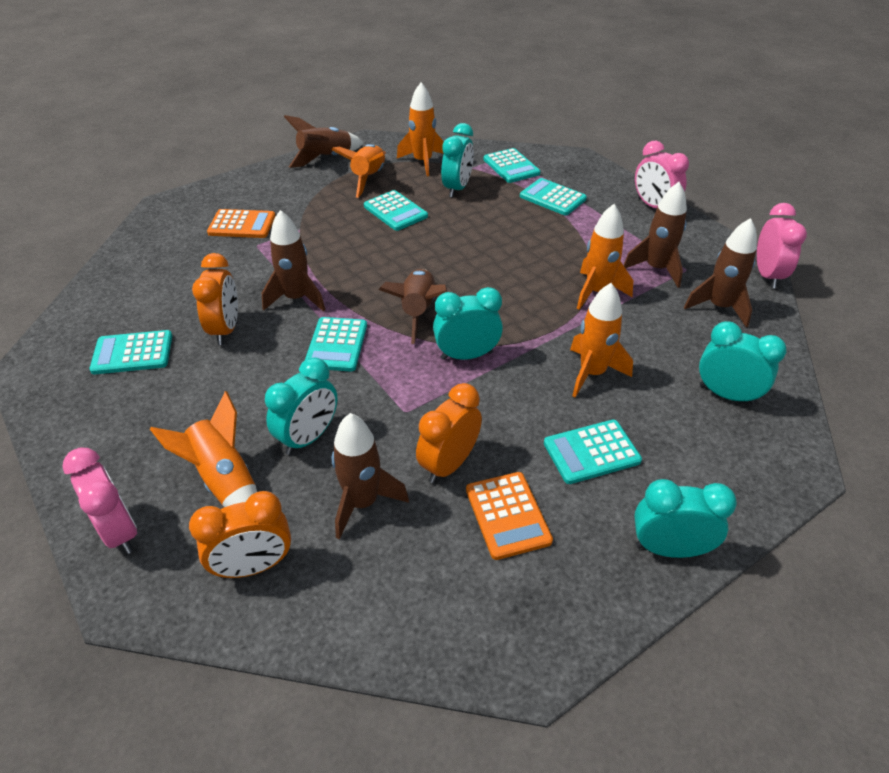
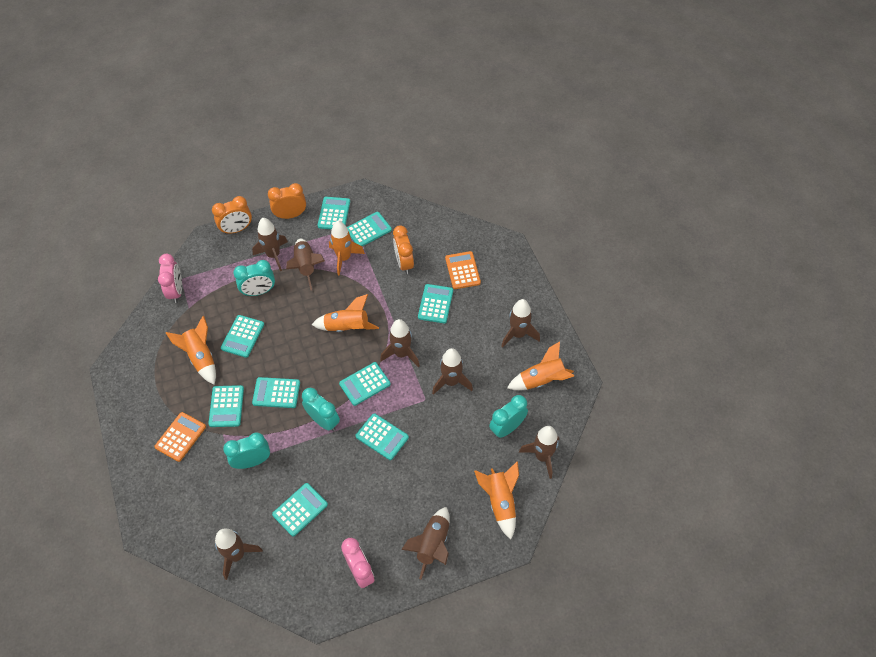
brown rocket: 6 -> 8
pink clock: 3 -> 2
turquoise calculator: 6 -> 9
turquoise clock: 5 -> 4

